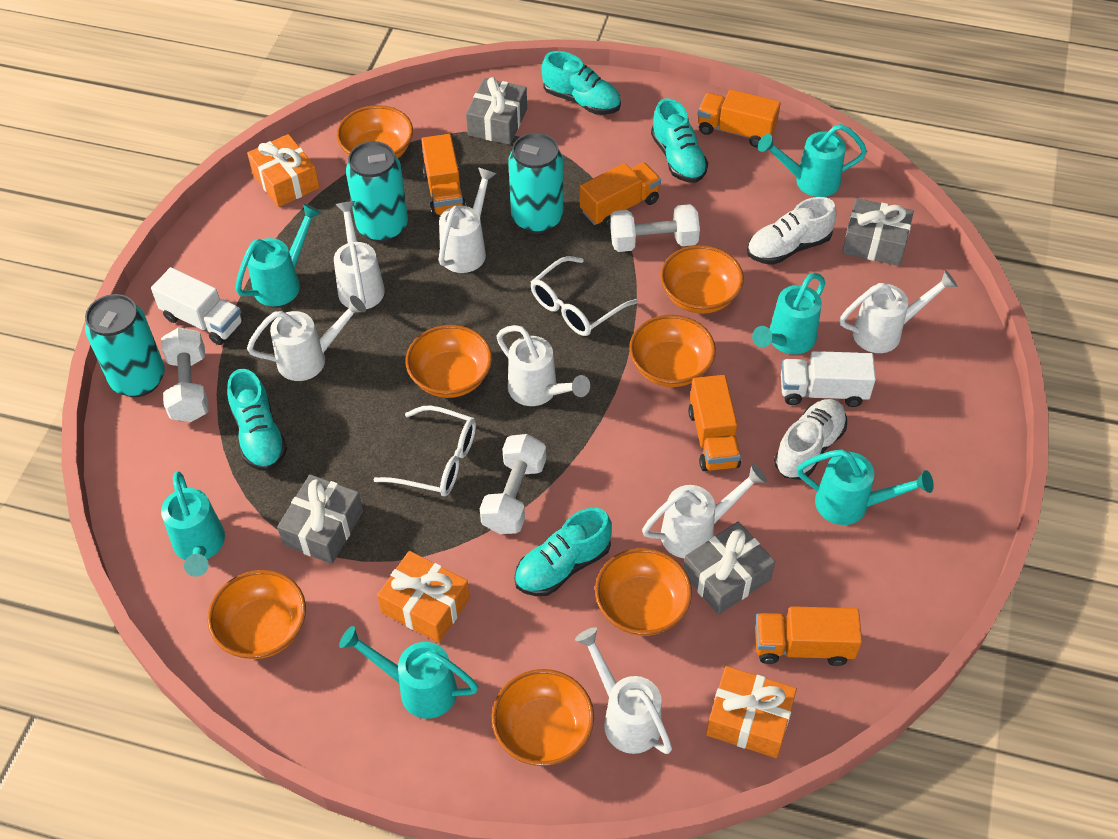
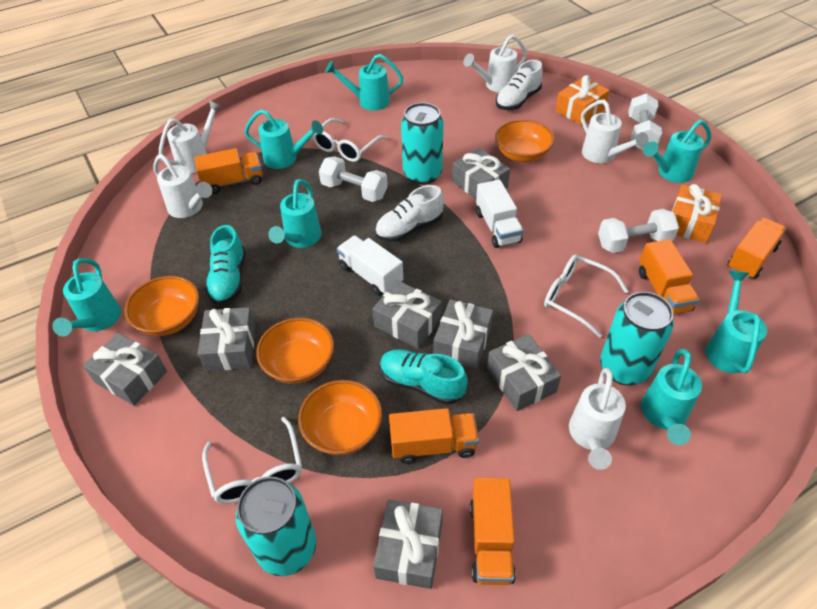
grey gift: 4 -> 7
orange bowl: 7 -> 4
orange gift: 3 -> 2
turquoise shoe: 4 -> 2
turquoise watering can: 6 -> 7
white glasses: 2 -> 3
white watering can: 7 -> 5

